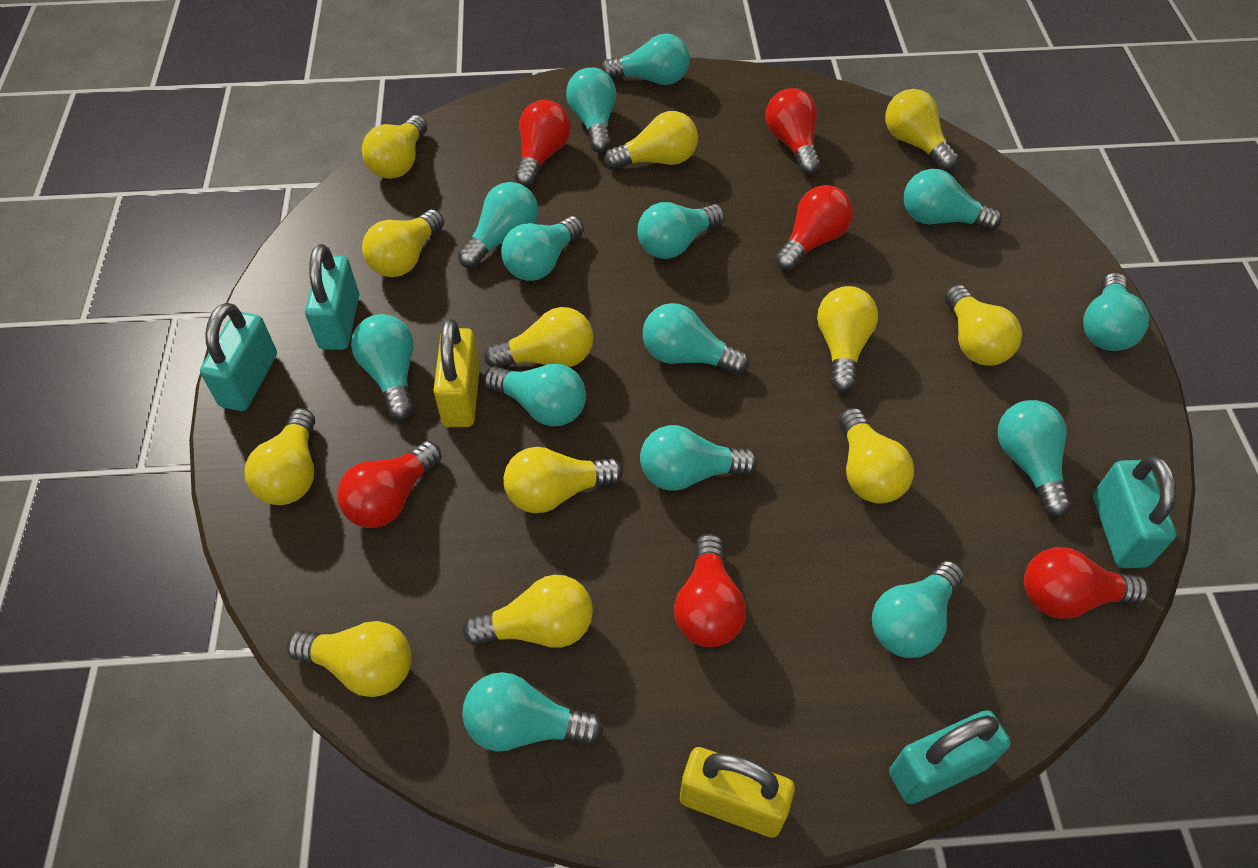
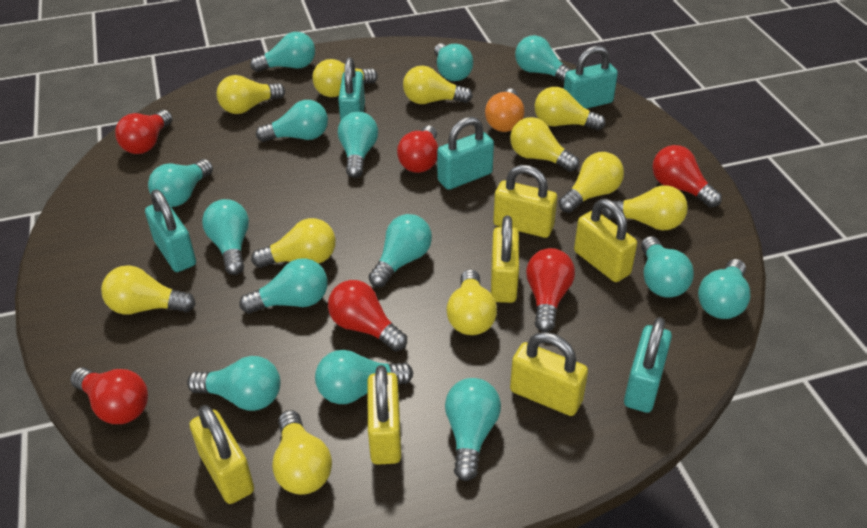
orange light bulb: 0 -> 1
turquoise padlock: 4 -> 5
yellow light bulb: 12 -> 11
yellow padlock: 2 -> 6

